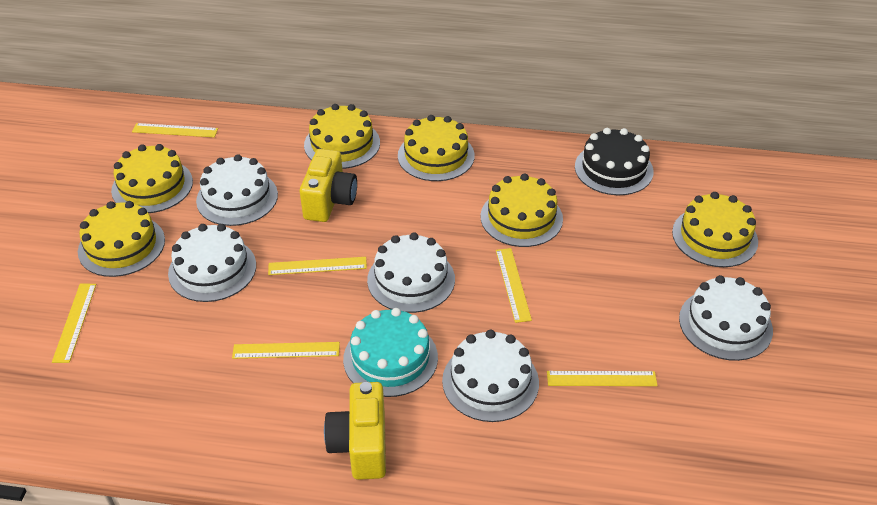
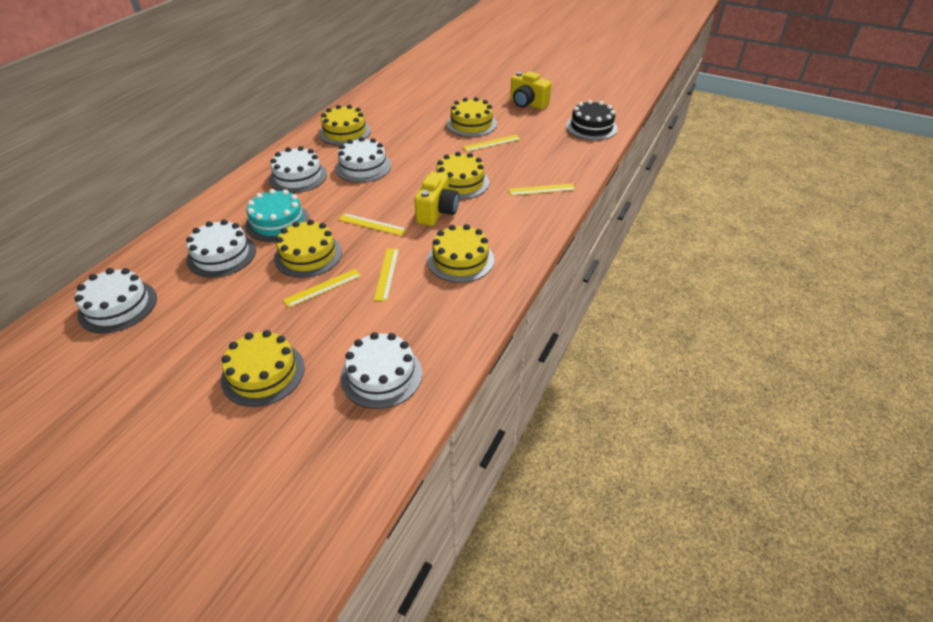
yellow ruler: 6 -> 5

